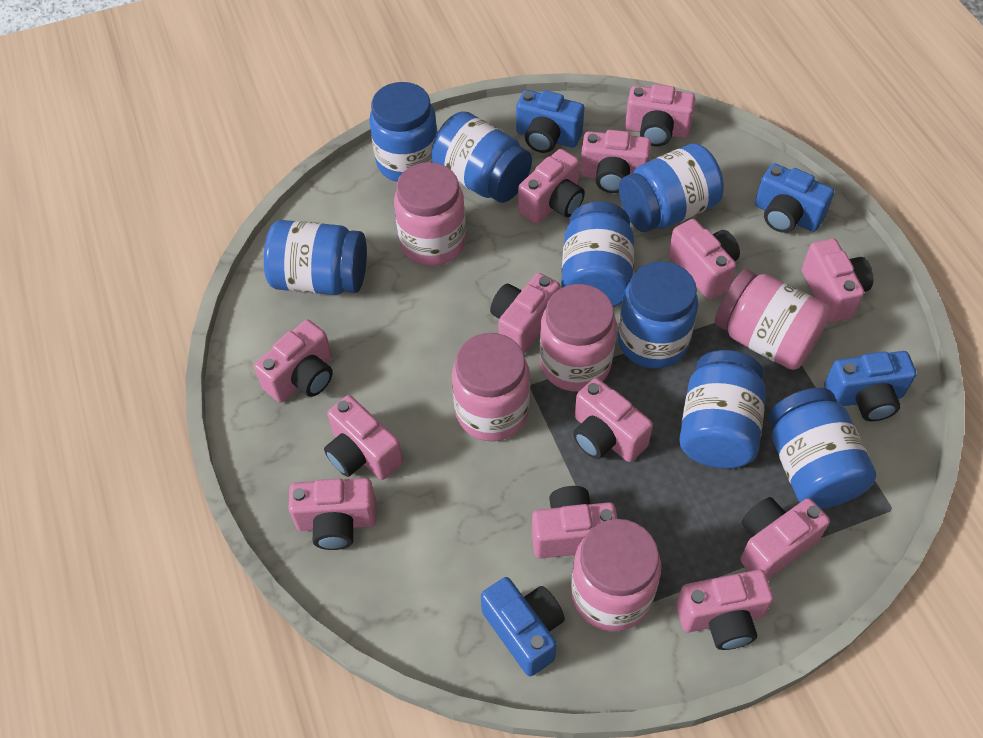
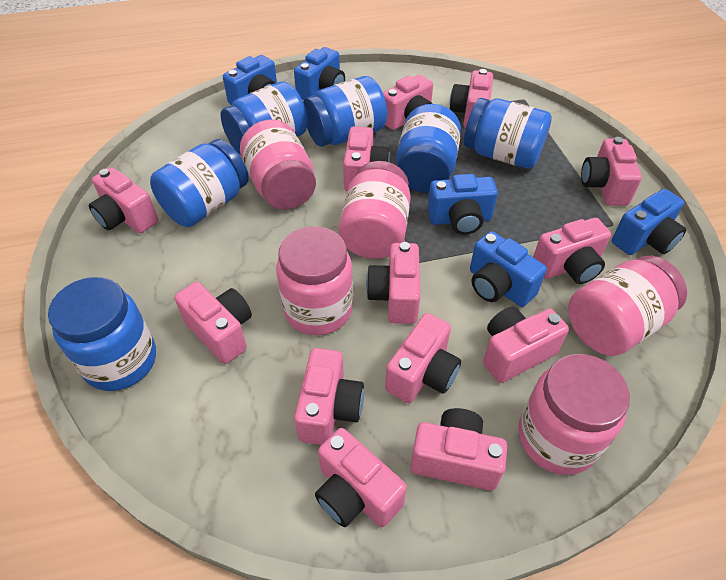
blue camera: 4 -> 5
blue jar: 8 -> 6

